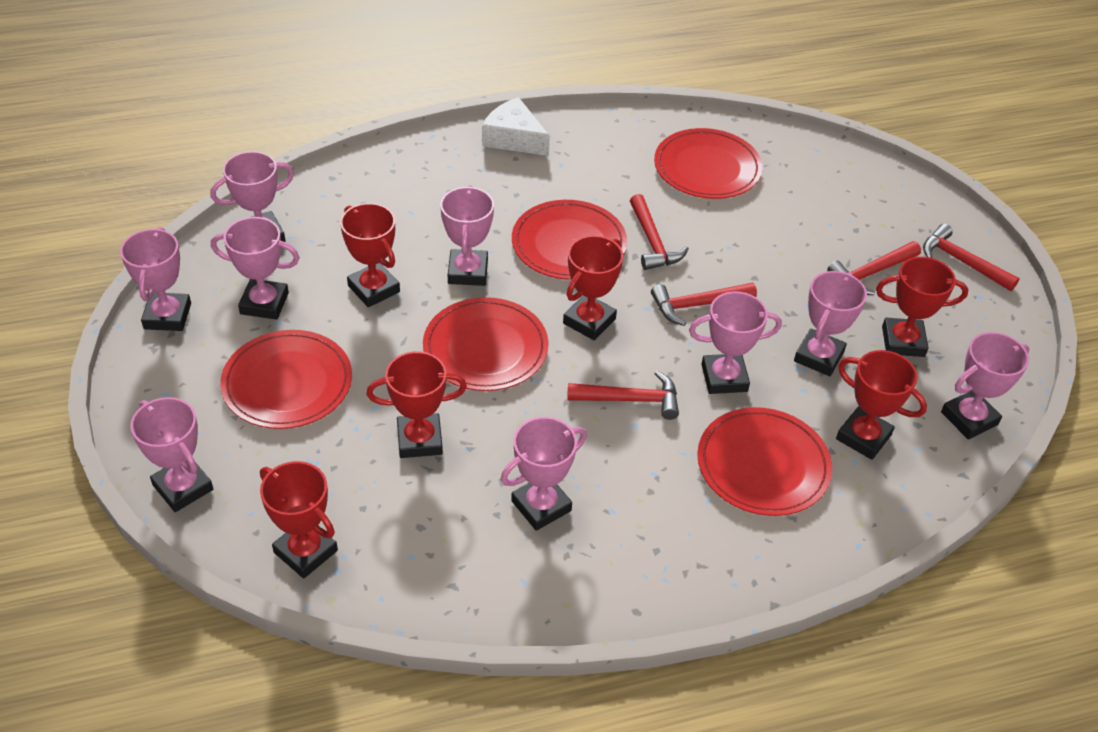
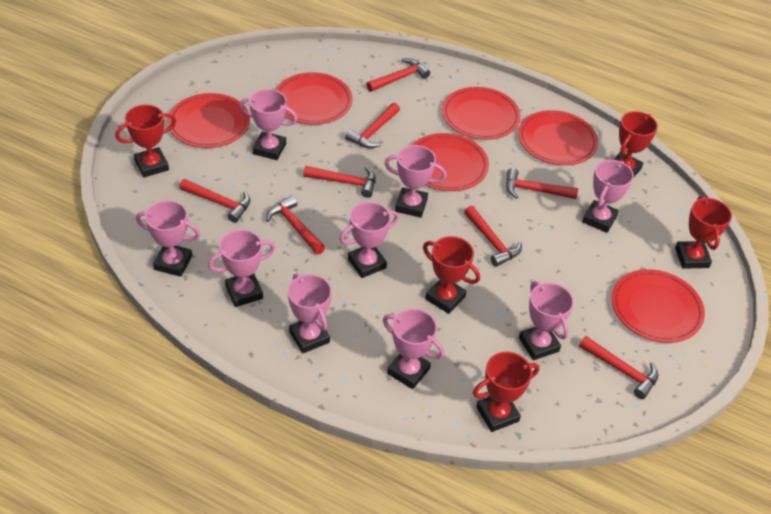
red hammer: 5 -> 8
red plate: 5 -> 6
red trophy: 6 -> 5
white cheese: 1 -> 0

